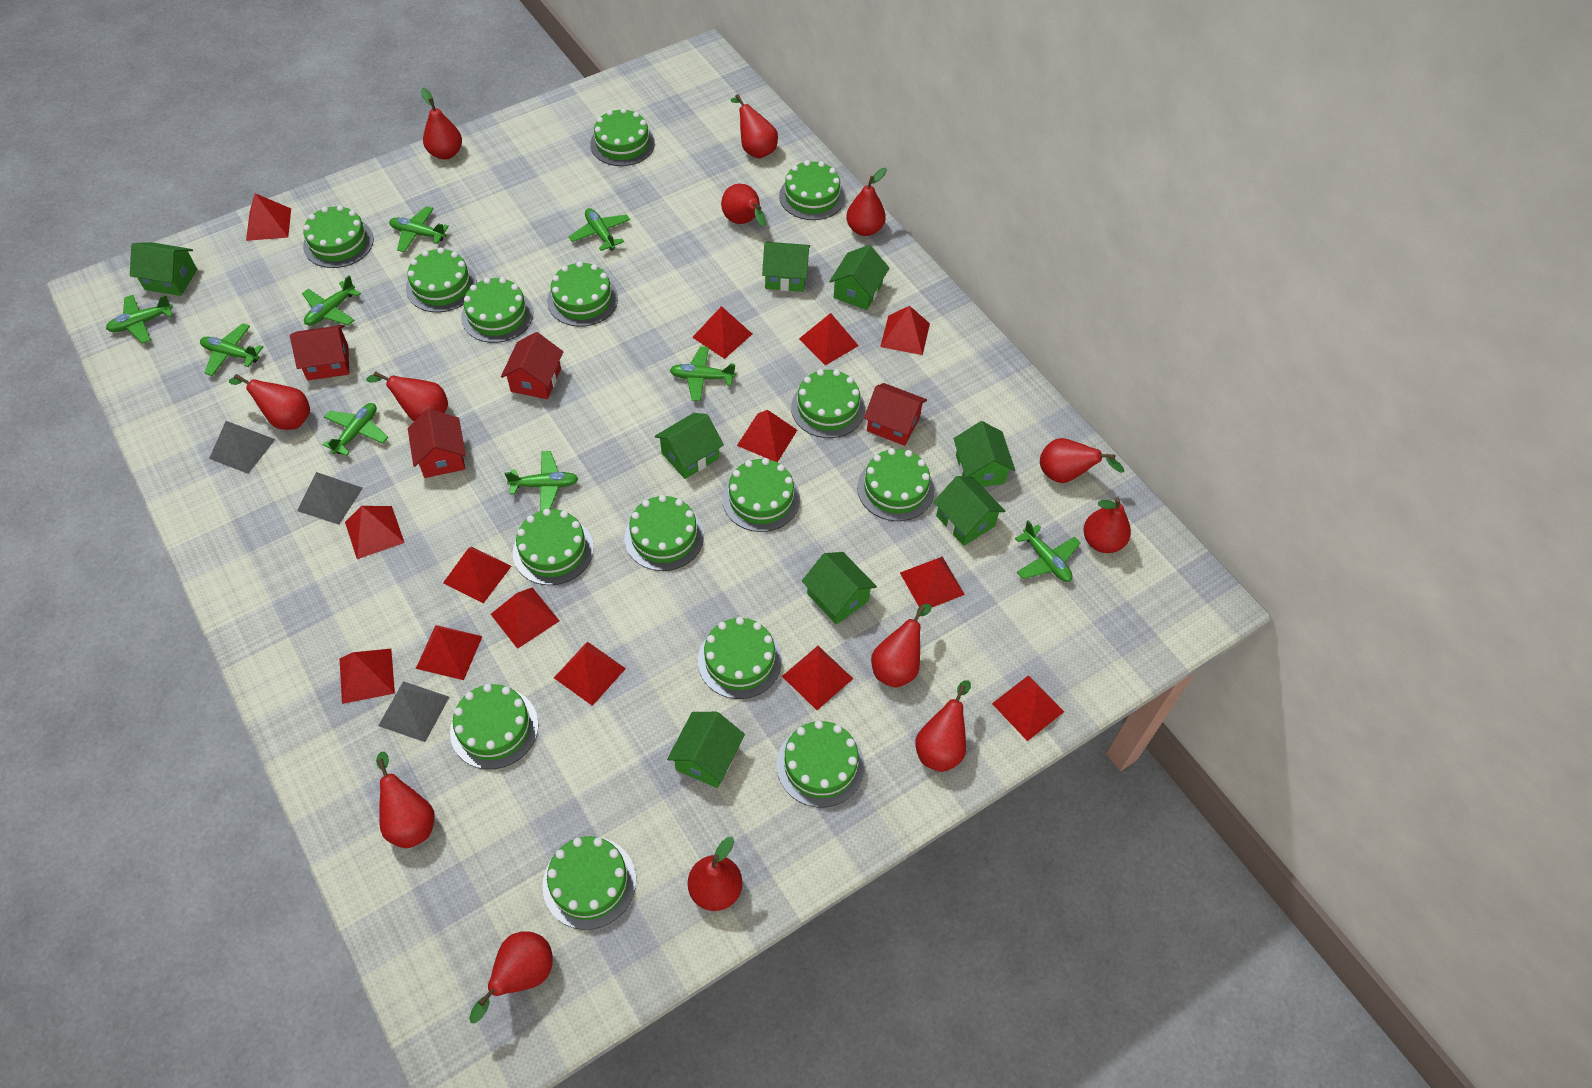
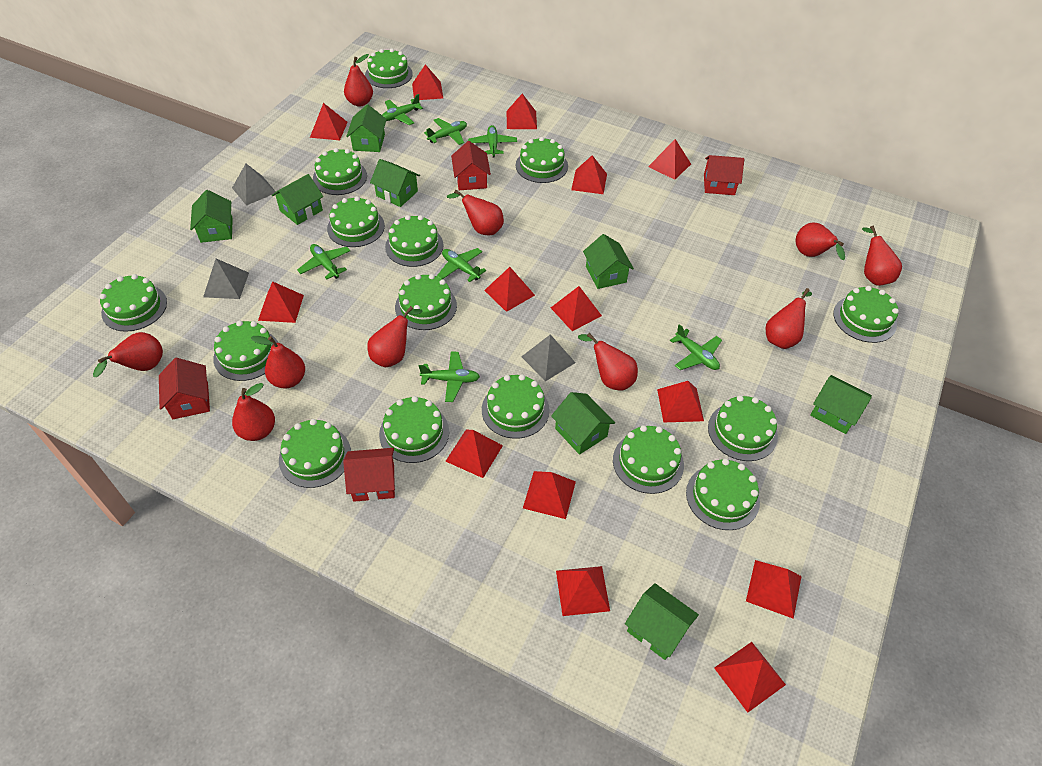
green plane: 9 -> 7
red pear: 13 -> 10

